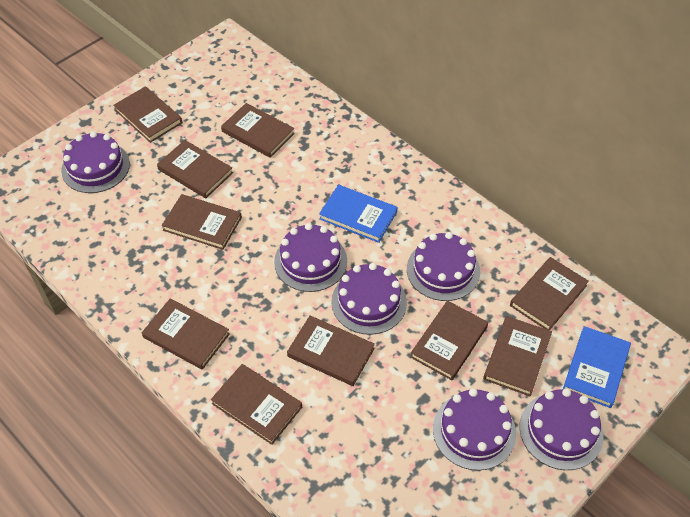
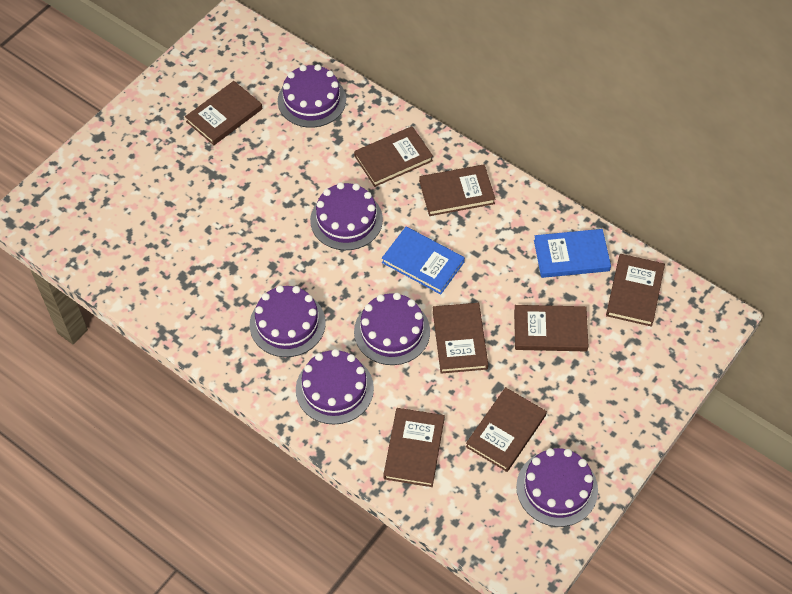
brown book: 10 -> 8

